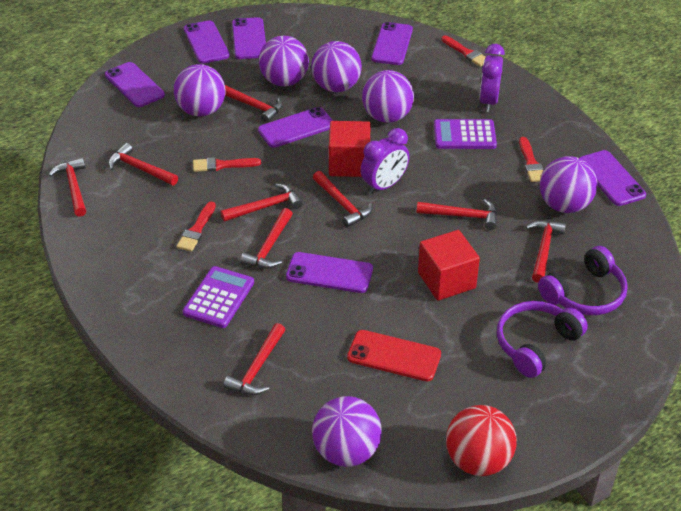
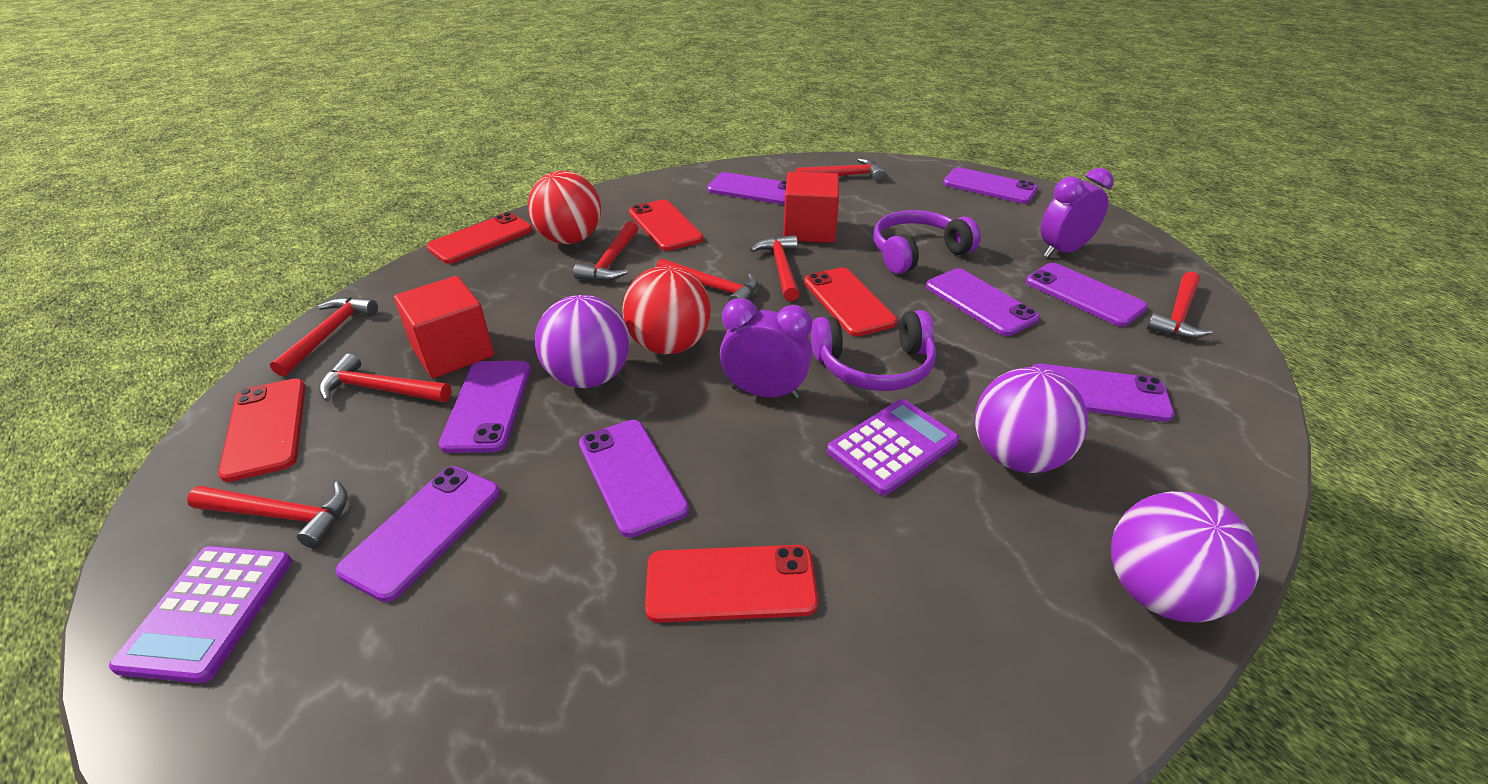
purple ball: 6 -> 3
purple phone: 7 -> 8
red ball: 1 -> 2
red brush: 4 -> 0
red hammer: 9 -> 8
red phone: 1 -> 5

